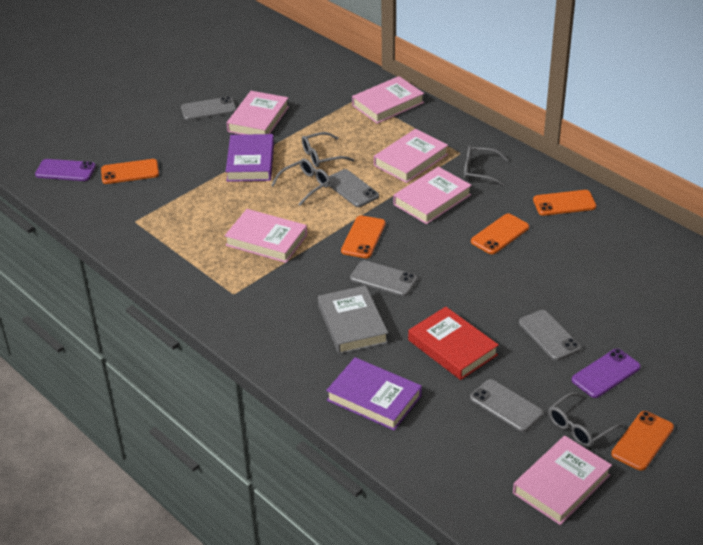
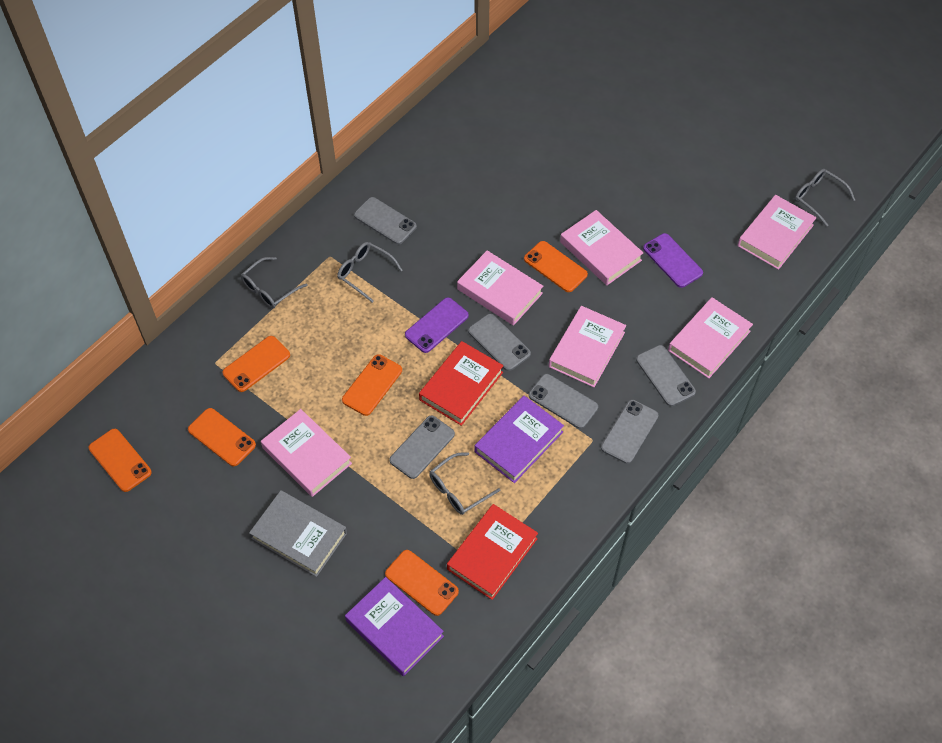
grey phone: 5 -> 6
orange phone: 5 -> 6
red book: 1 -> 2

